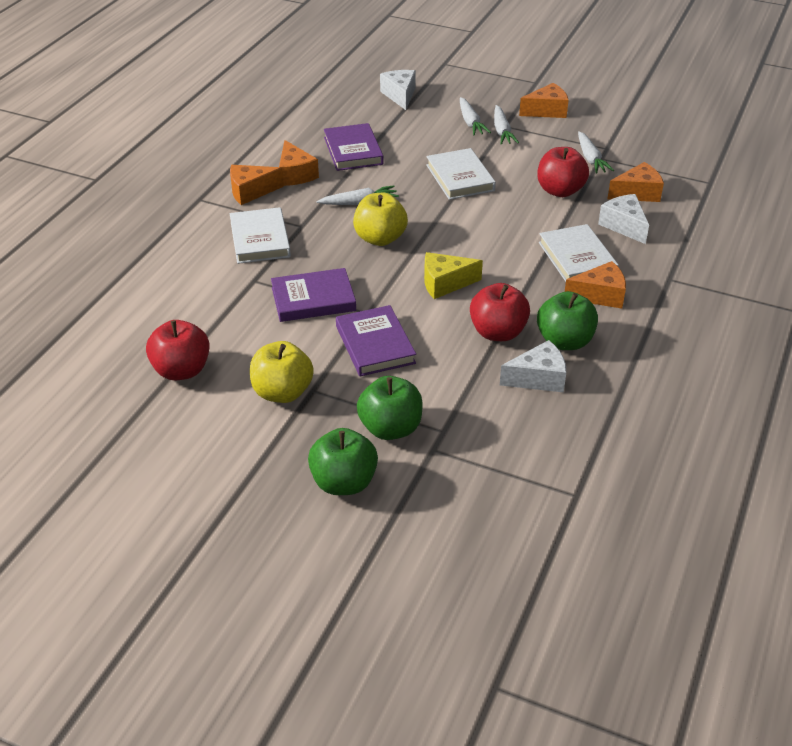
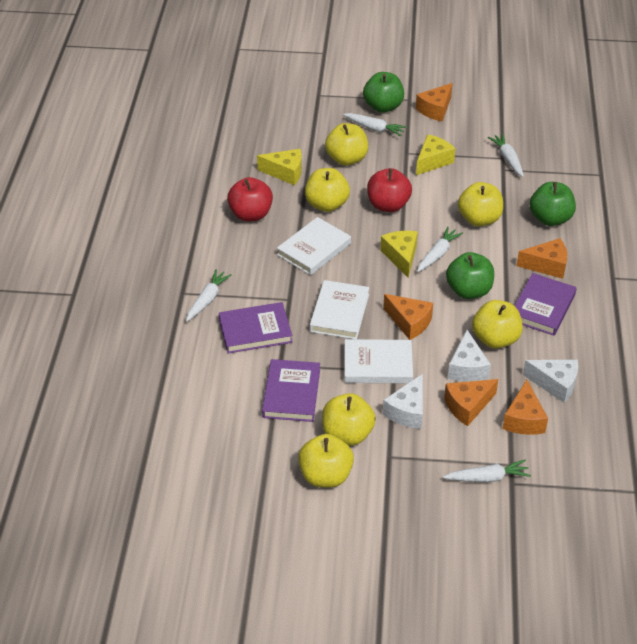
red apple: 3 -> 2
white carrot: 4 -> 5
yellow apple: 2 -> 6
yellow cheese: 1 -> 3

